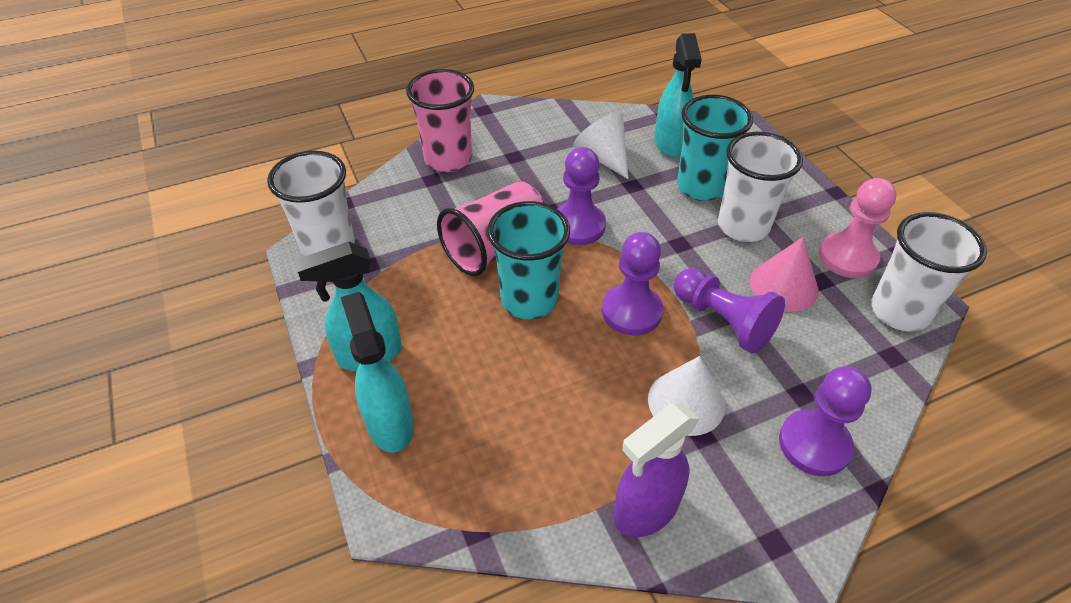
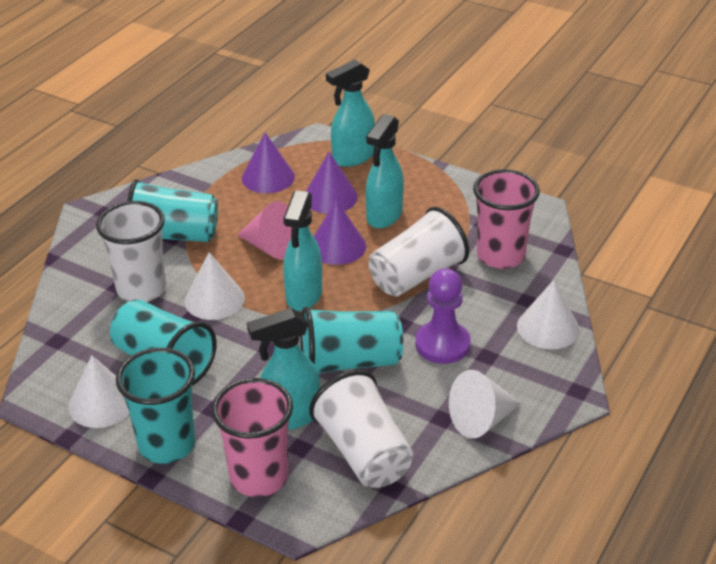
pink pawn: 1 -> 0
purple cone: 0 -> 3
purple pawn: 4 -> 1
purple spray bottle: 1 -> 0
turquoise cup: 2 -> 4
turquoise spray bottle: 3 -> 4
white cone: 2 -> 4

